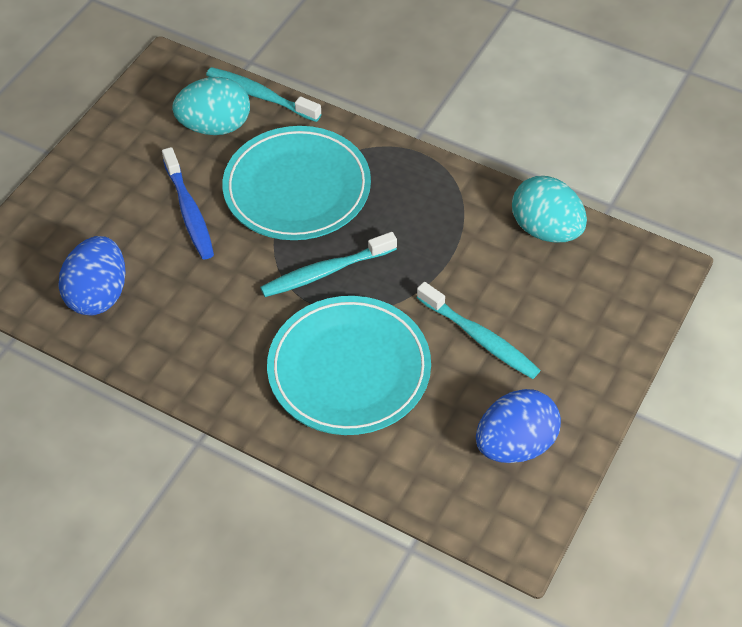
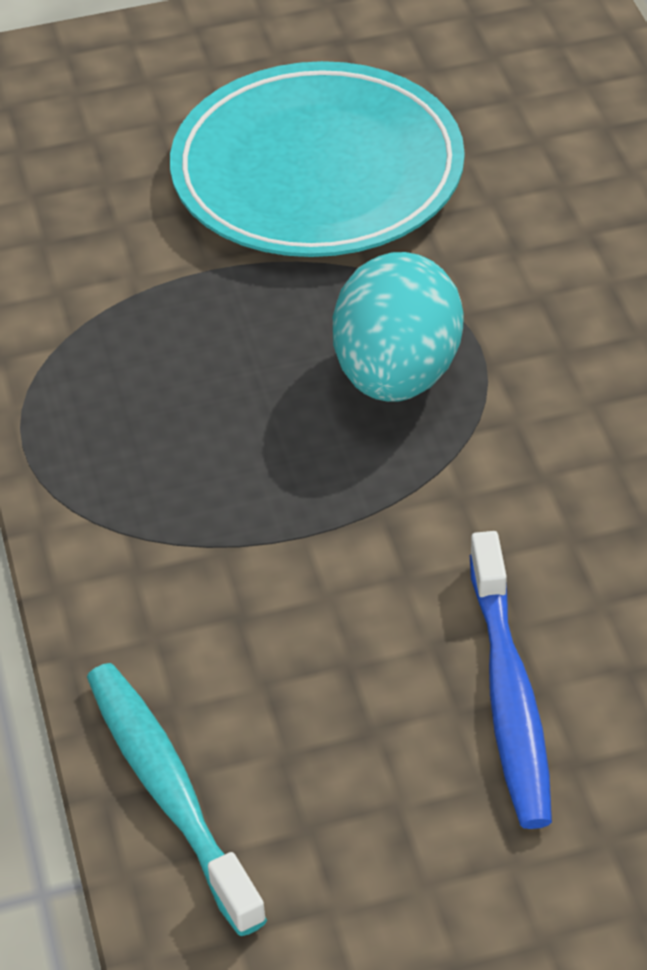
blue egg: 2 -> 0
turquoise egg: 2 -> 1
turquoise plate: 2 -> 1
turquoise toothbrush: 3 -> 1

